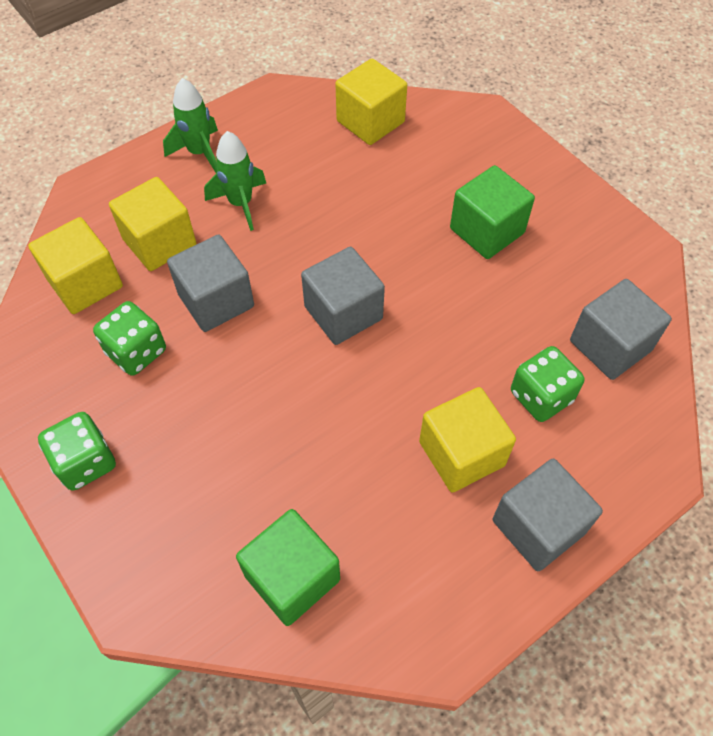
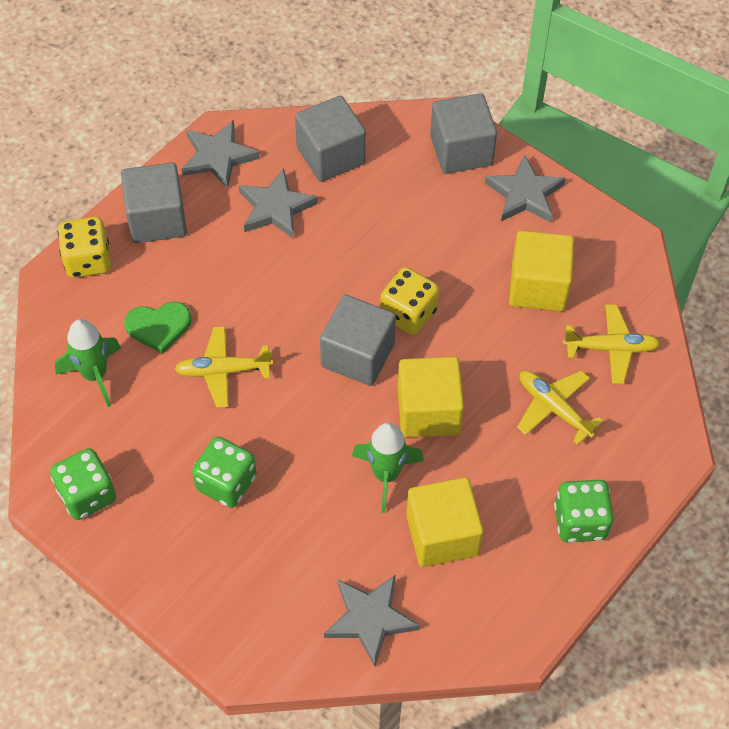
green cube: 2 -> 0
green heart: 0 -> 1
grey star: 0 -> 4
yellow cube: 4 -> 3
yellow dice: 0 -> 2
yellow plane: 0 -> 3

